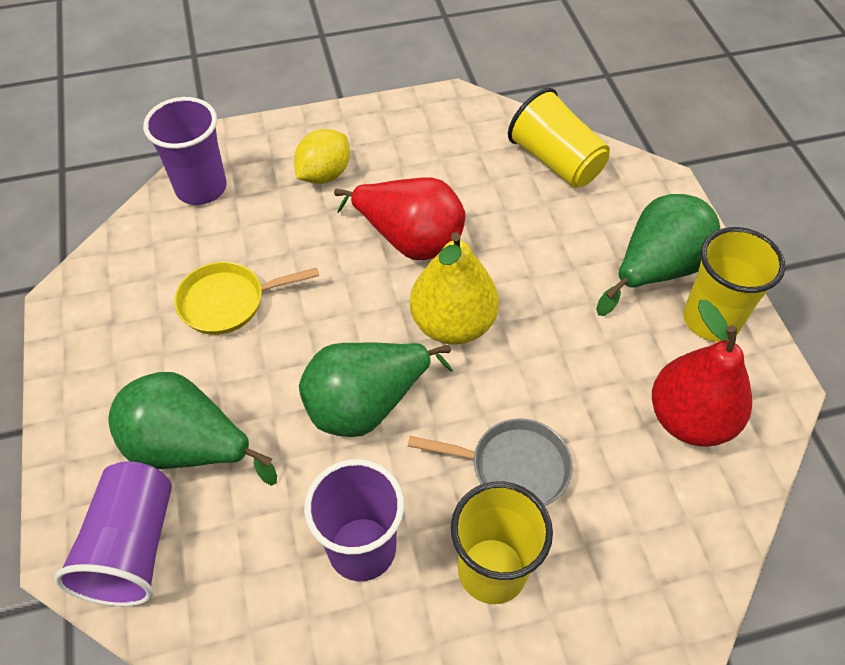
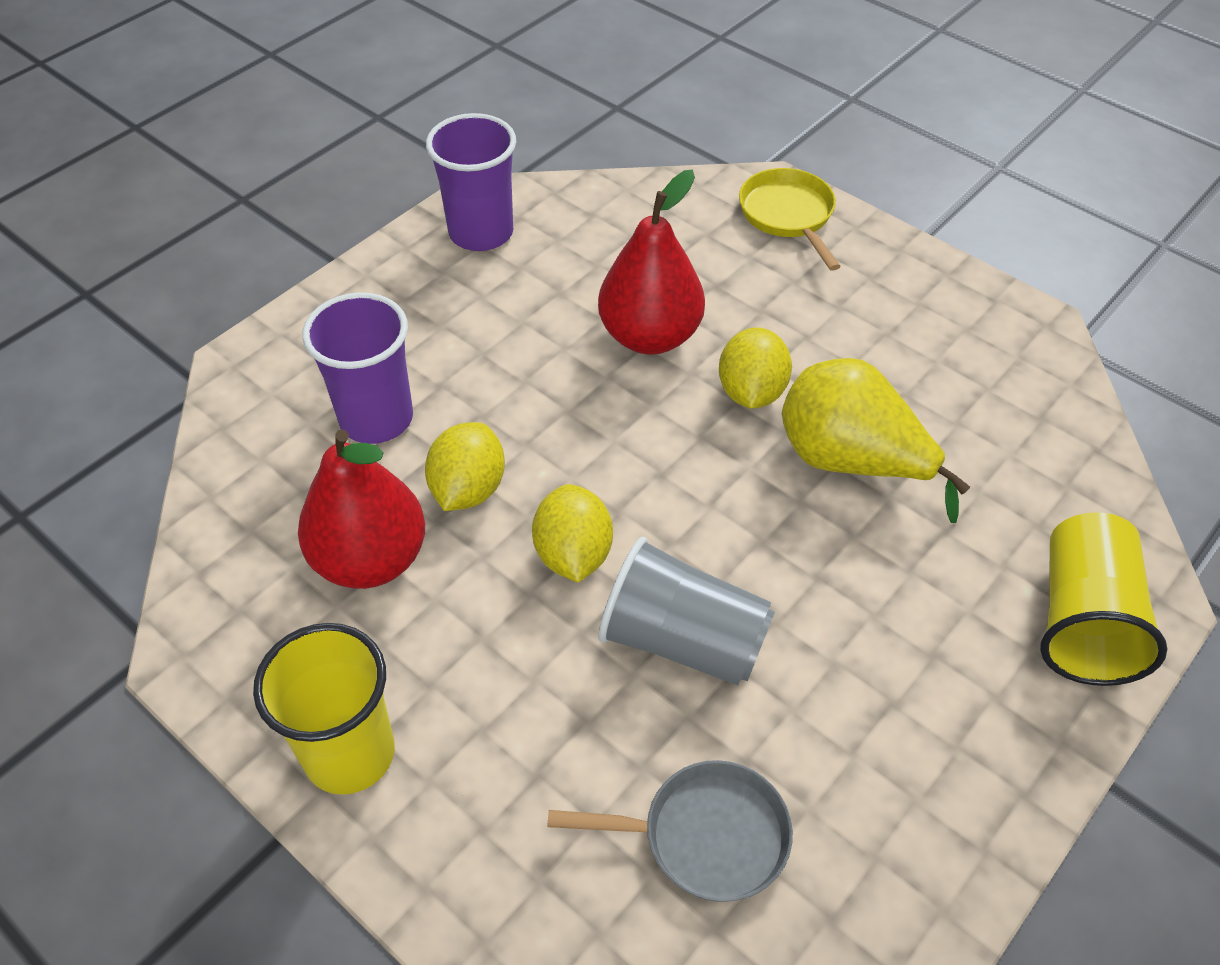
green pear: 3 -> 0
grey cup: 0 -> 1
purple cup: 3 -> 2
yellow cup: 3 -> 2
yellow lemon: 1 -> 3

